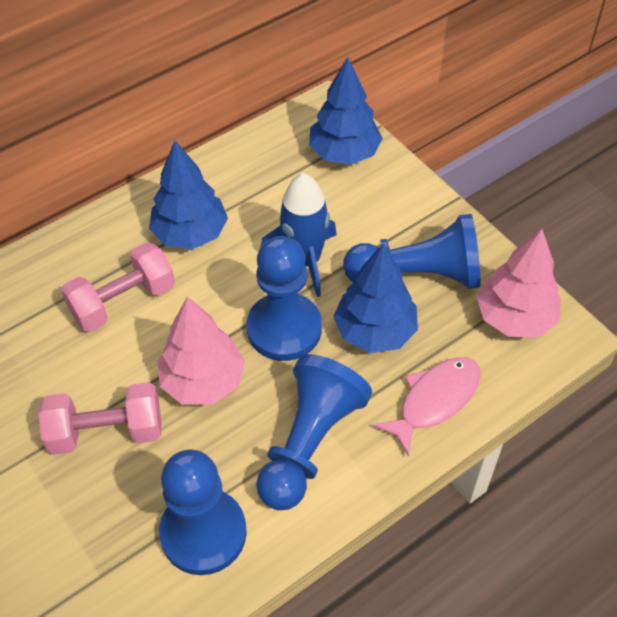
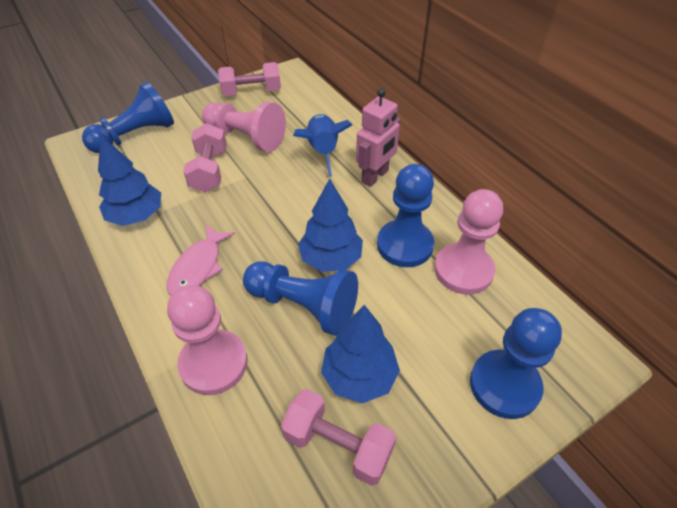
pink dumbbell: 2 -> 3
pink pawn: 0 -> 3
pink robot: 0 -> 1
pink tree: 2 -> 0

